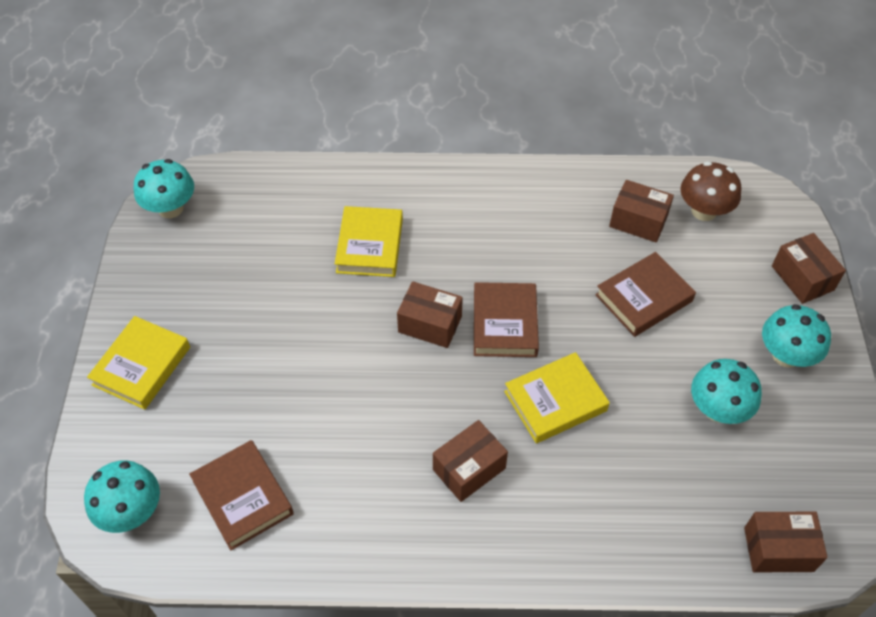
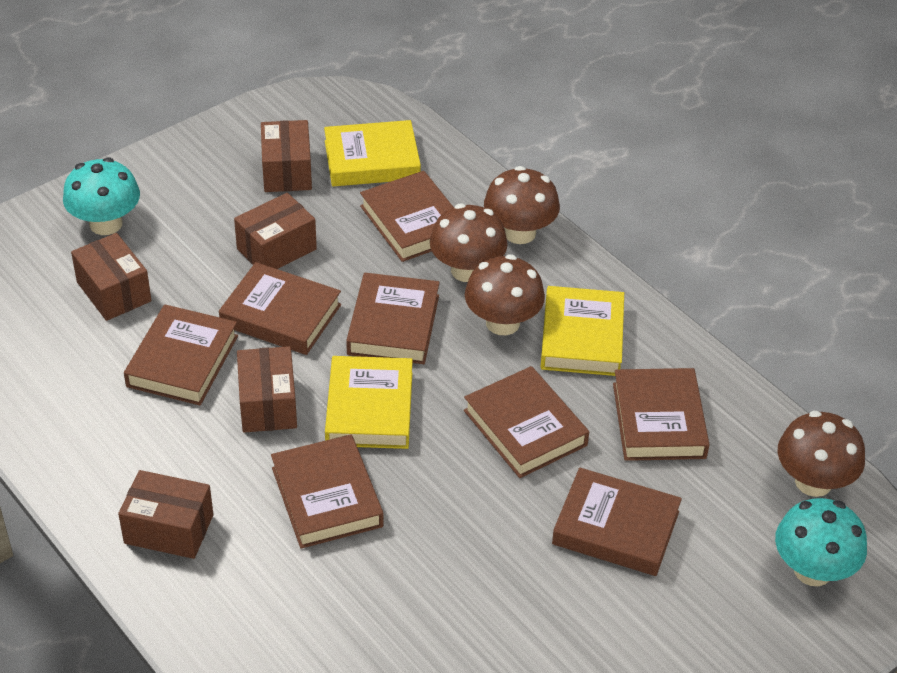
brown book: 3 -> 8
brown mushroom: 1 -> 4
turquoise mushroom: 4 -> 2

